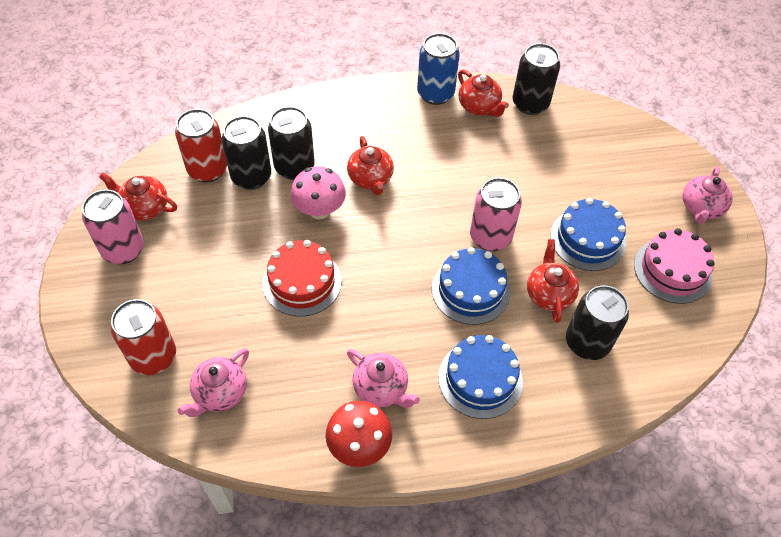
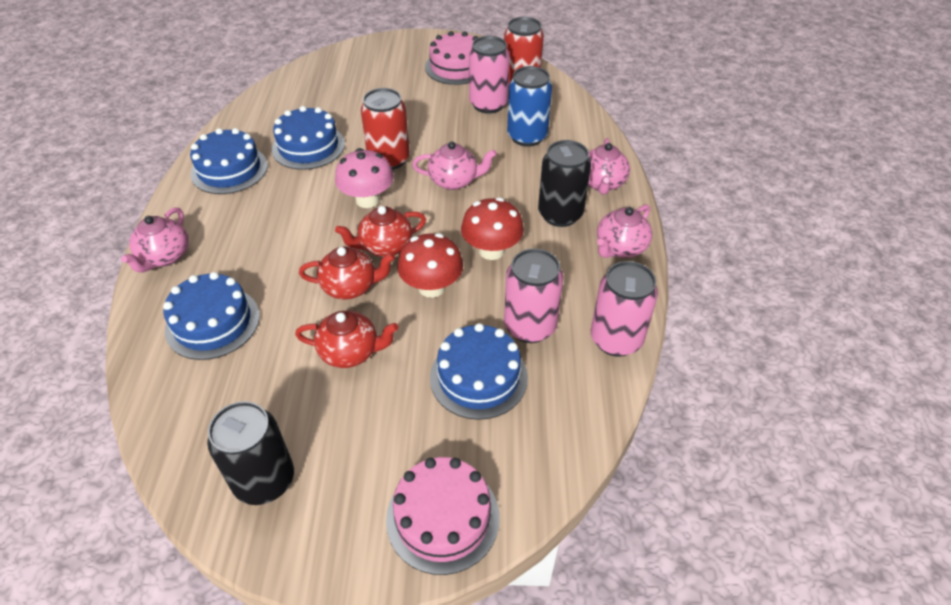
black can: 4 -> 2
blue cake: 3 -> 4
pink cake: 1 -> 2
pink can: 2 -> 3
pink teapot: 3 -> 4
red cake: 1 -> 0
red mushroom: 1 -> 2
red teapot: 4 -> 3

